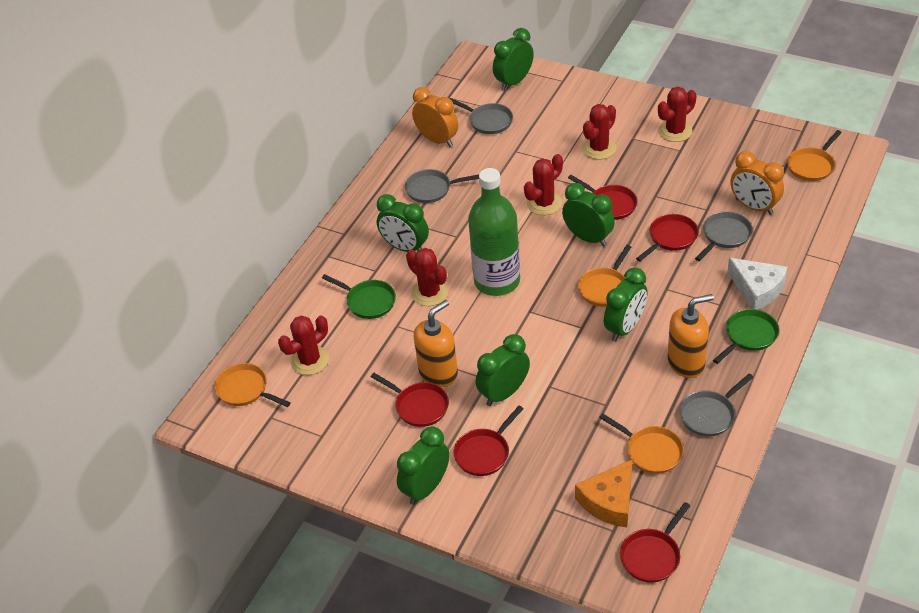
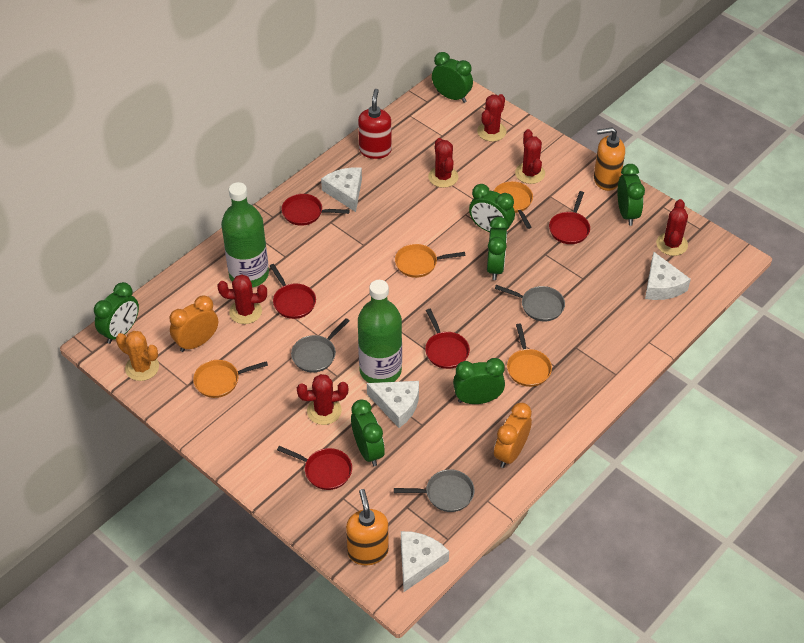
green bottle: 1 -> 2
green clock: 6 -> 7
green pan: 2 -> 0
grey pan: 4 -> 3
orange cactus: 0 -> 1
orange cheese: 1 -> 0
red cactus: 5 -> 6
red soap dispenser: 0 -> 1
white cheese: 1 -> 4

